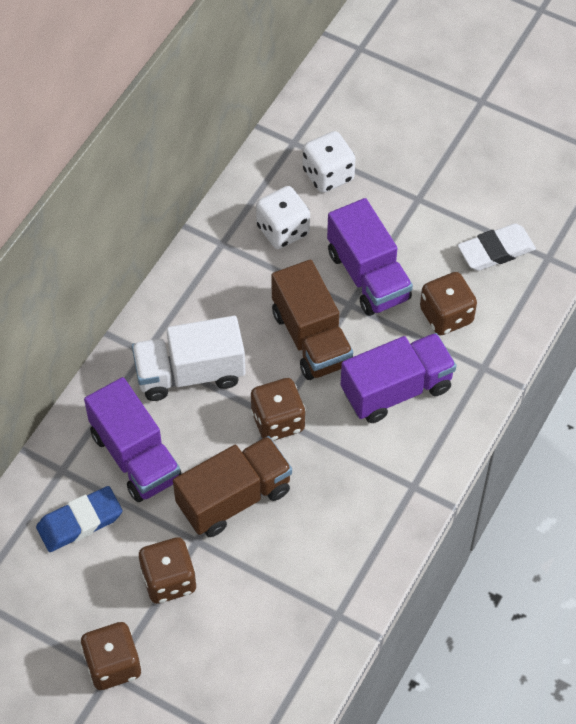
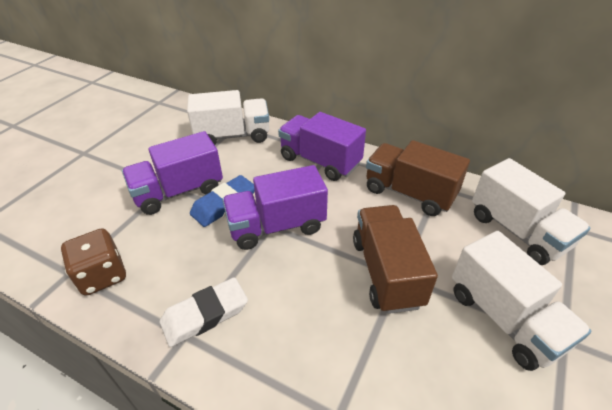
brown dice: 4 -> 1
white dice: 2 -> 0
white truck: 1 -> 3

